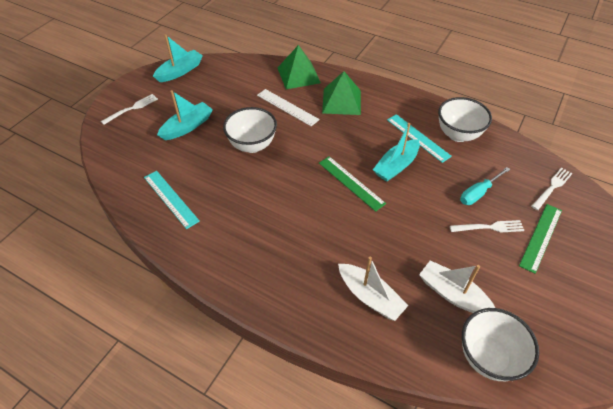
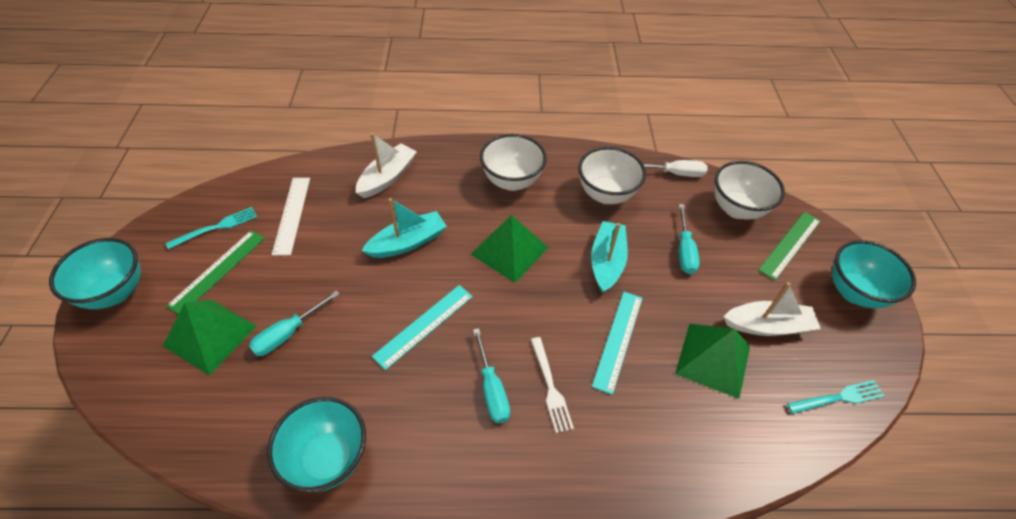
green pyramid: 2 -> 3
turquoise boat: 3 -> 2
turquoise bowl: 0 -> 3
turquoise fork: 0 -> 2
turquoise screwdriver: 1 -> 3
white fork: 3 -> 1
white screwdriver: 0 -> 1

